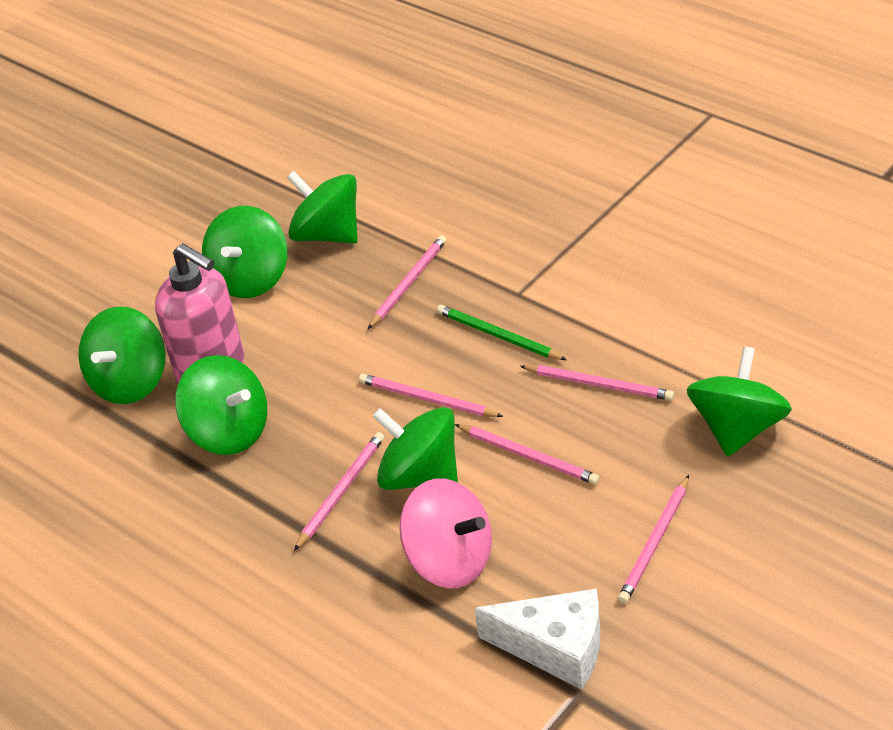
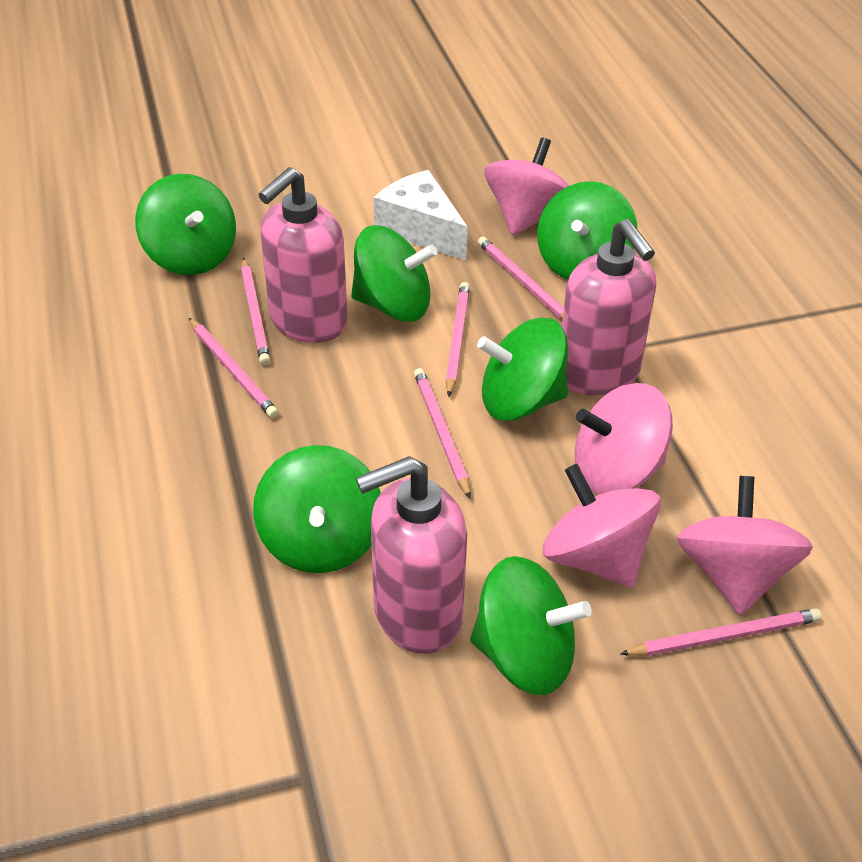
green pencil: 1 -> 0
pink soap dispenser: 1 -> 3
pink spinning top: 1 -> 4

